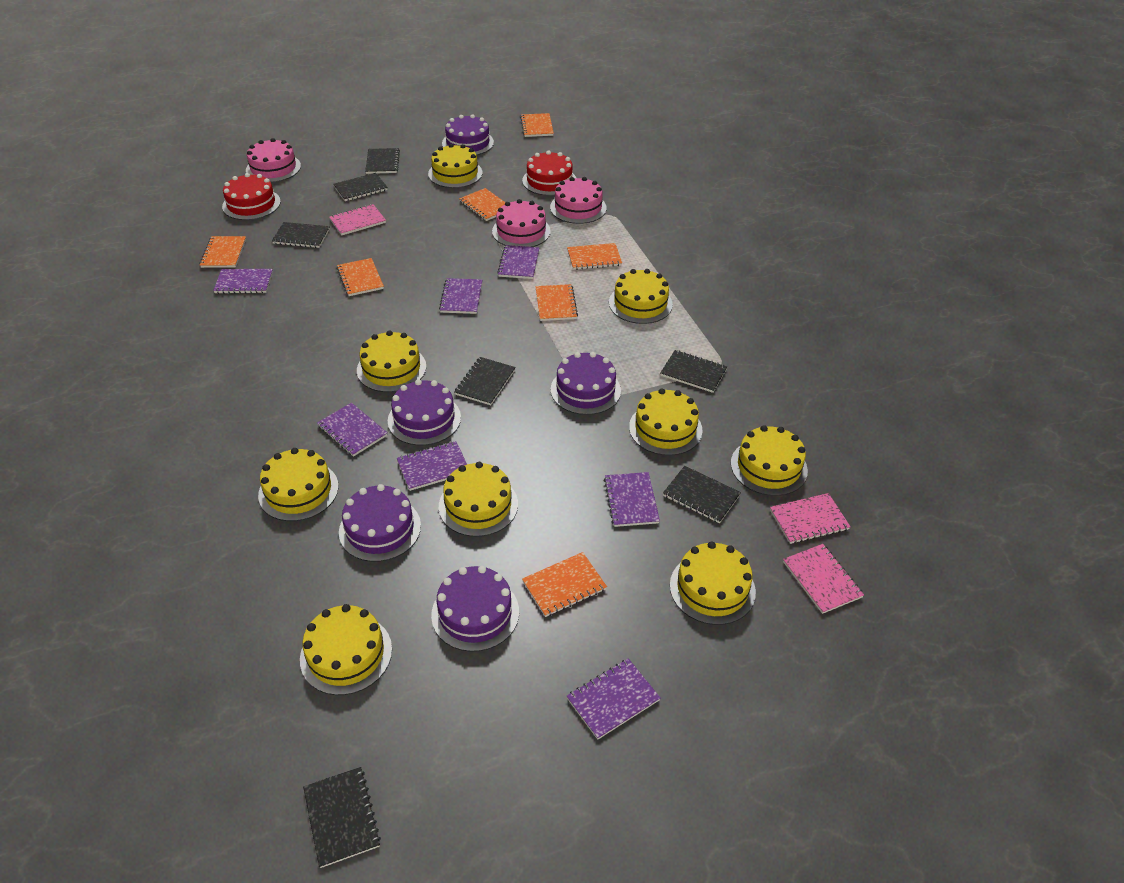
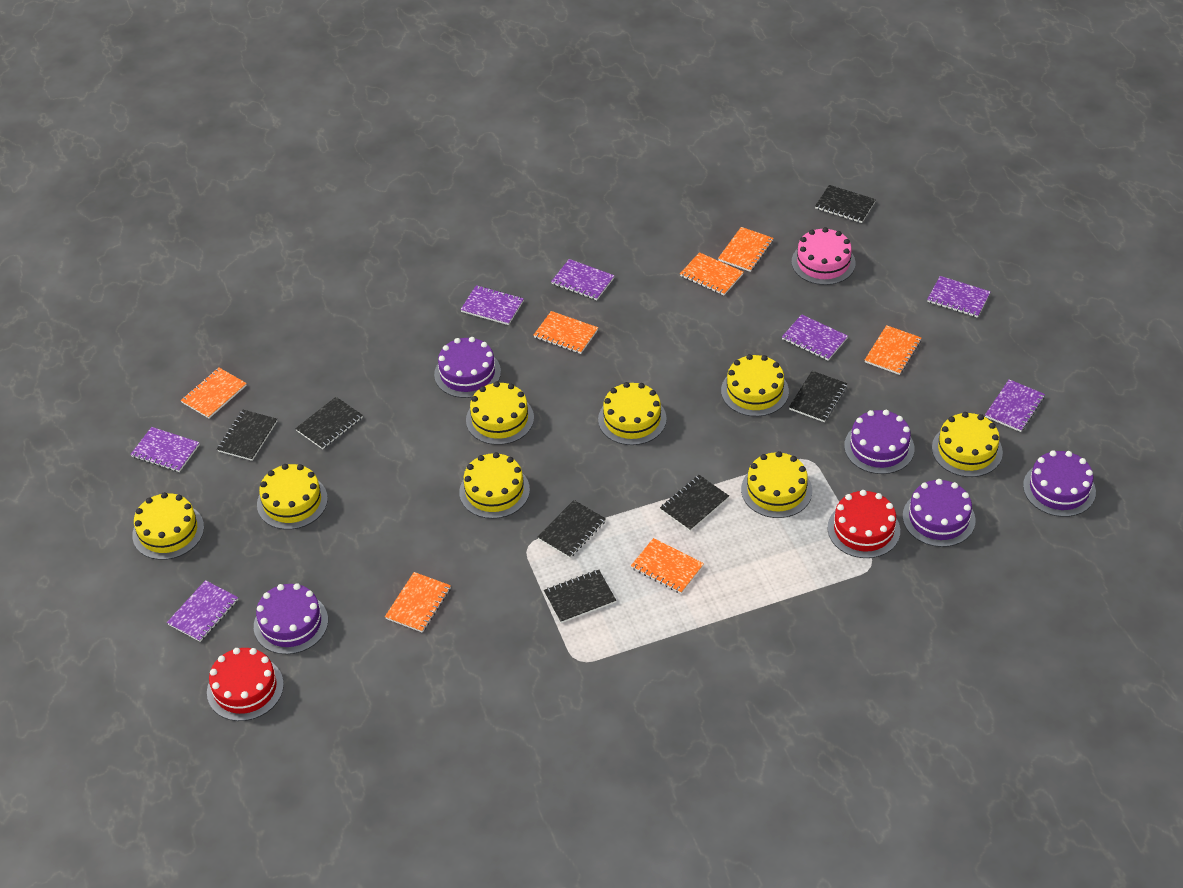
pink cake: 3 -> 1
pink notebook: 3 -> 0
yellow cake: 9 -> 8

